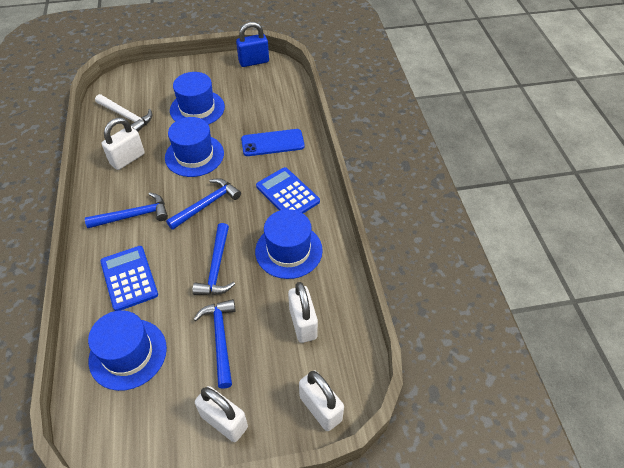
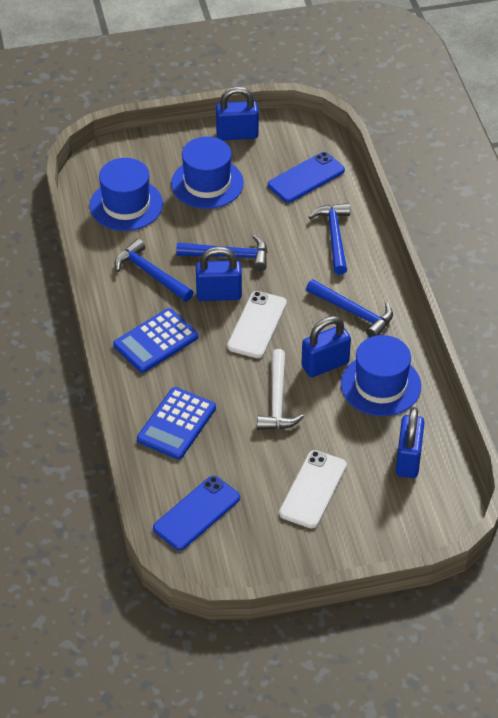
blue hat: 4 -> 3
blue padlock: 1 -> 4
blue phone: 1 -> 2
white padlock: 4 -> 0
white phone: 0 -> 2

